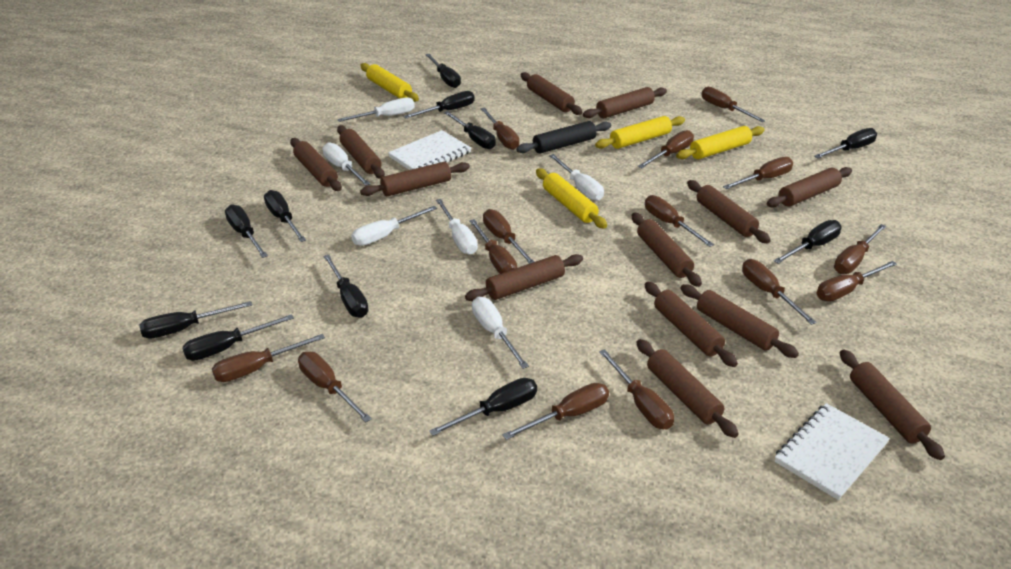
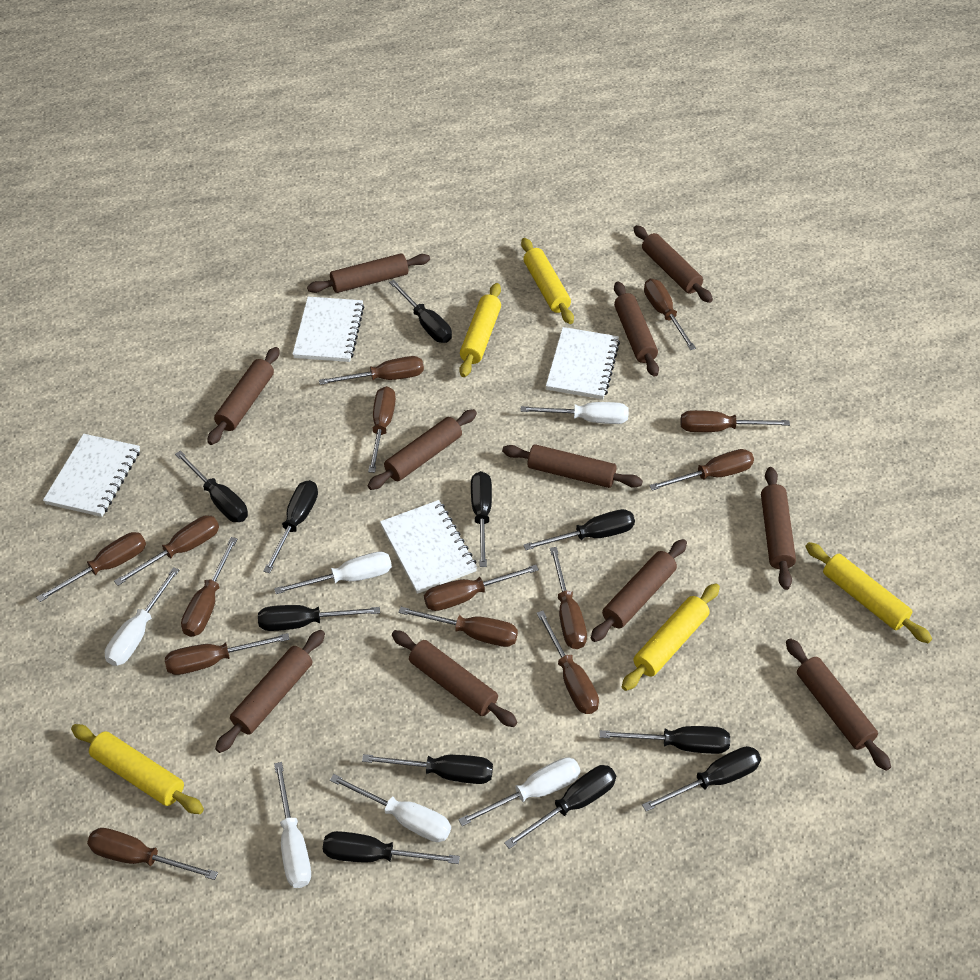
black rolling pin: 1 -> 0
brown rolling pin: 13 -> 11
white notebook: 2 -> 4
yellow rolling pin: 4 -> 5

